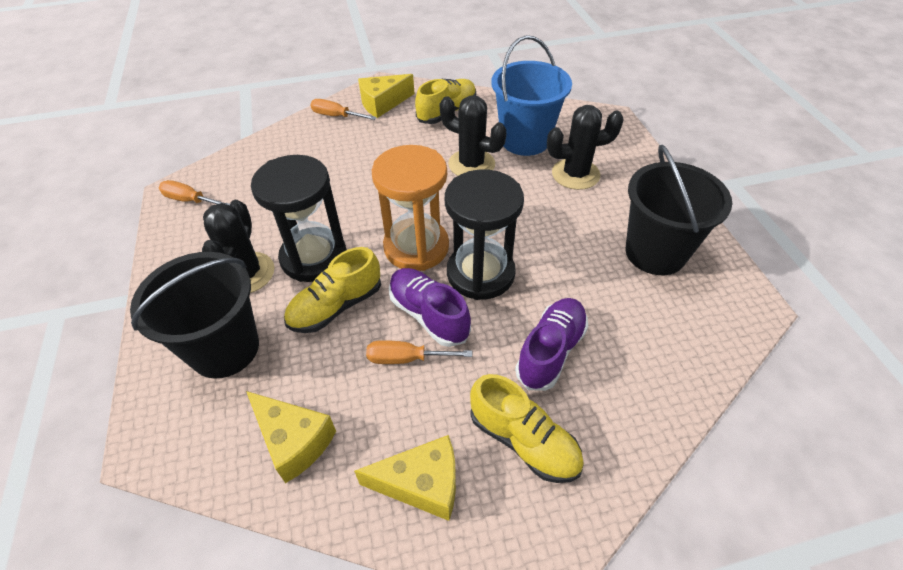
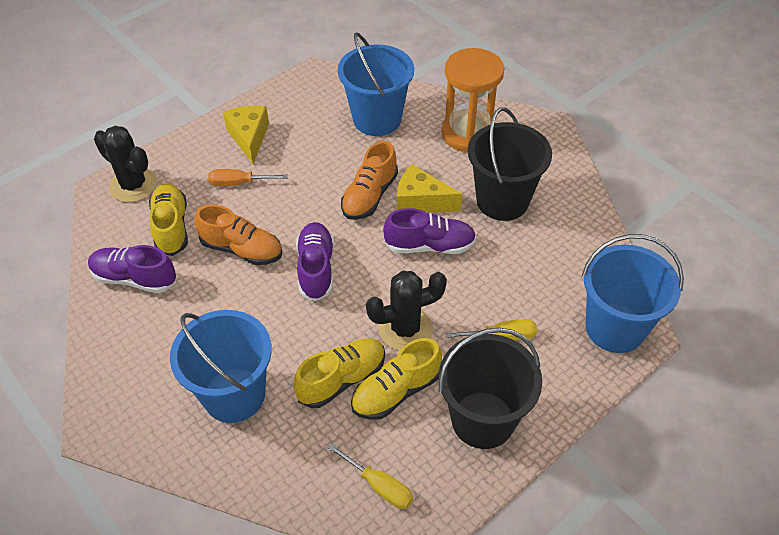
black cactus: 3 -> 2
black hourglass: 2 -> 0
blue bucket: 1 -> 3
orange screwdriver: 3 -> 1
orange shoe: 0 -> 2
purple shoe: 2 -> 3
yellow cheese: 3 -> 2
yellow screwdriver: 0 -> 2

